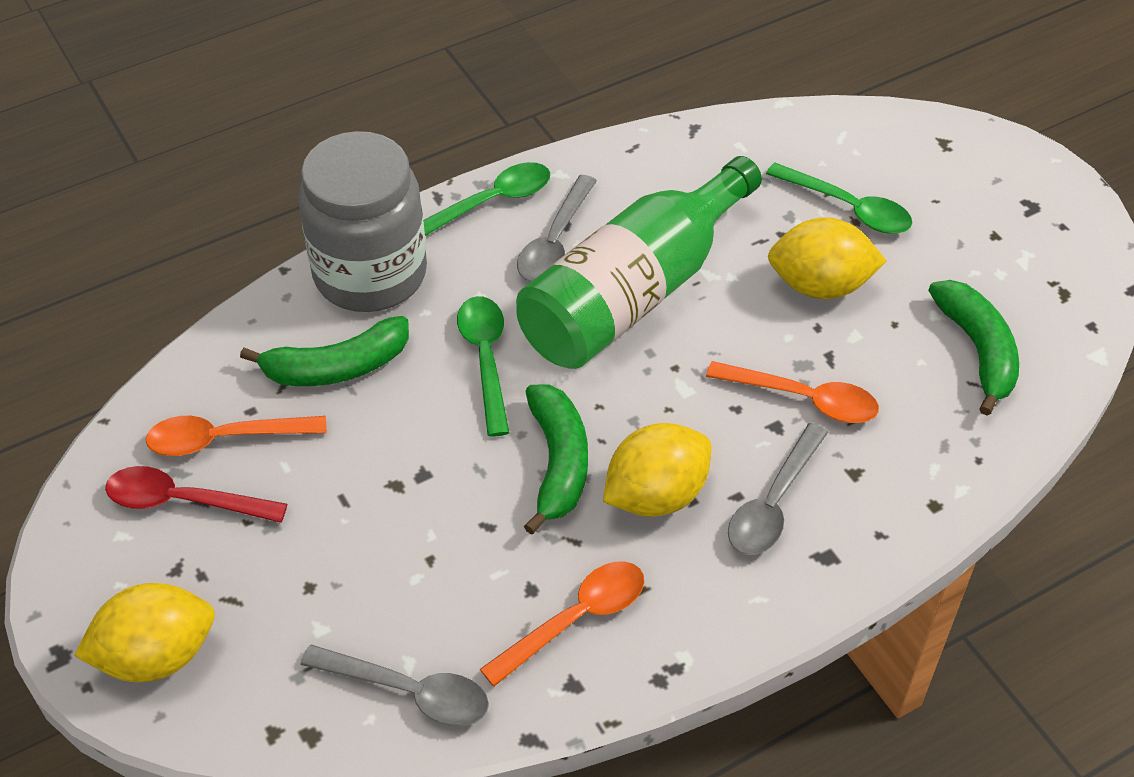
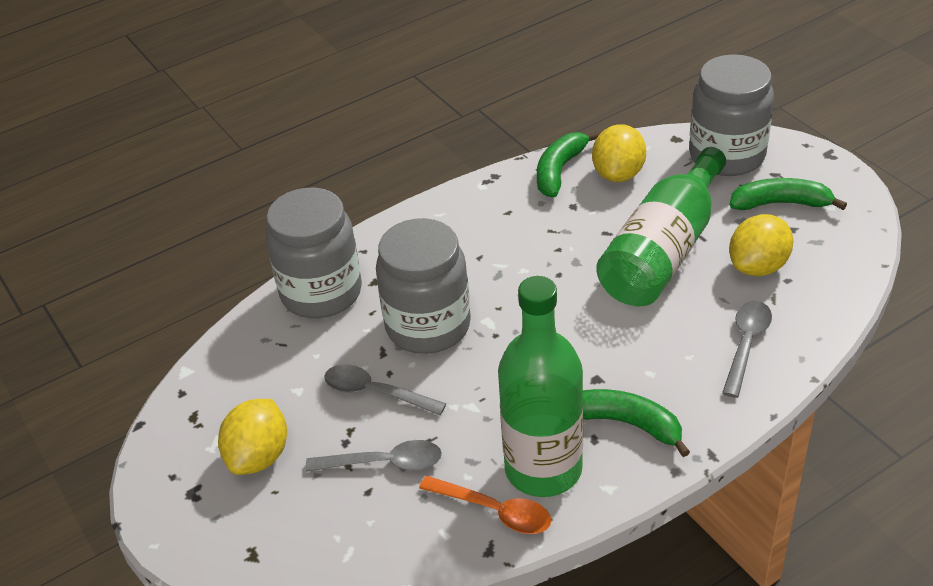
green bottle: 1 -> 2
green spoon: 3 -> 0
grey jar: 1 -> 3
orange spoon: 3 -> 1
red spoon: 1 -> 0

